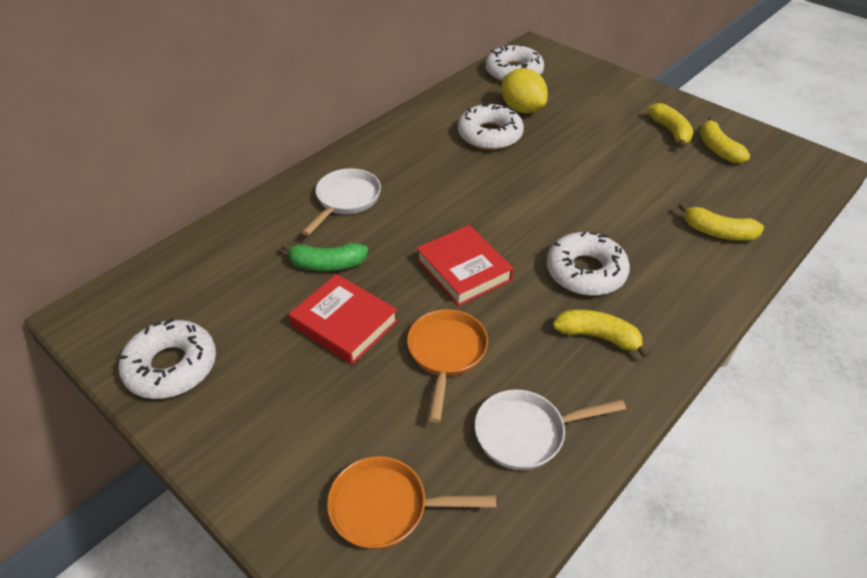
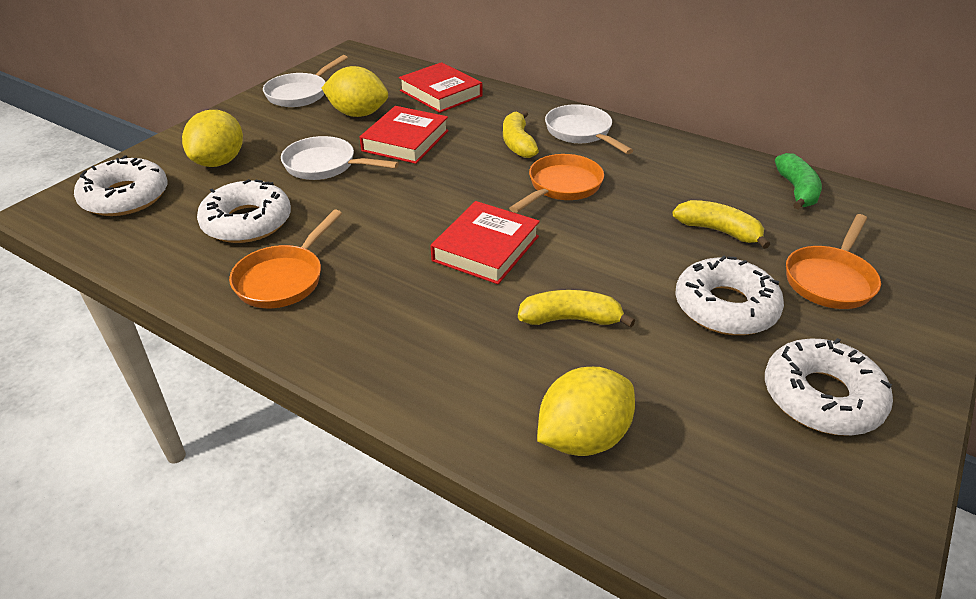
orange pan: 2 -> 3
red book: 2 -> 3
white pan: 2 -> 3
yellow banana: 4 -> 3
yellow lemon: 1 -> 3

